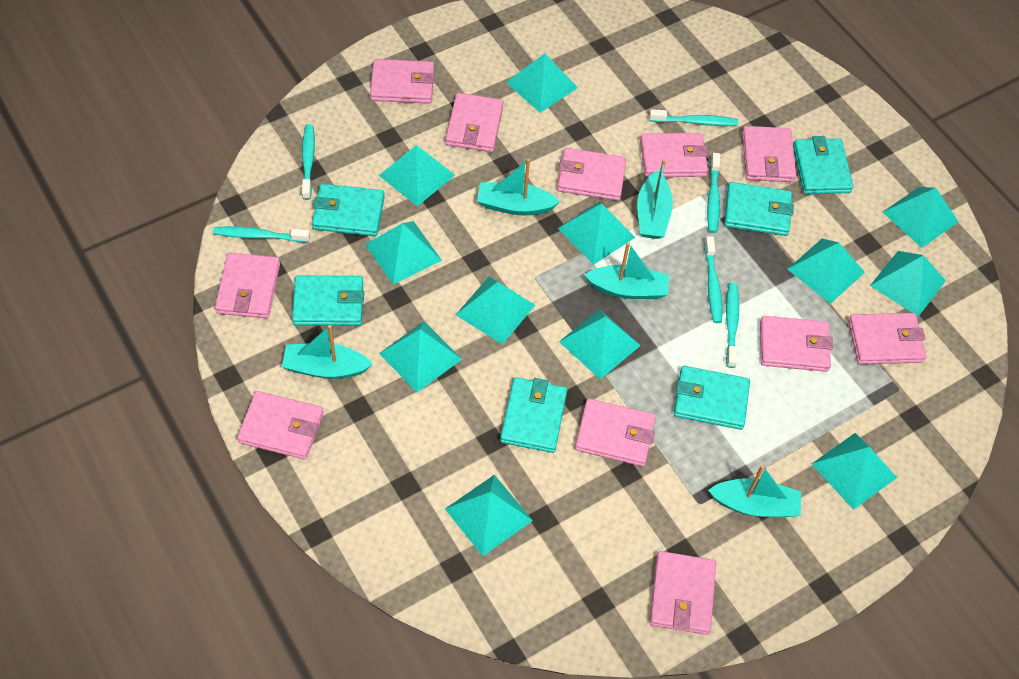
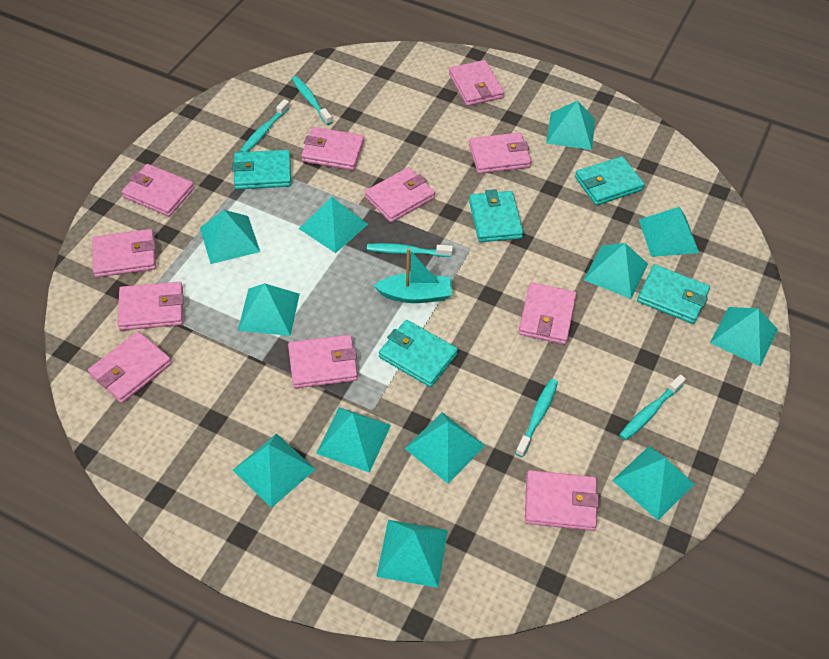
turquoise boat: 5 -> 1
turquoise toothbrush: 6 -> 5
turquoise wallet: 6 -> 5

